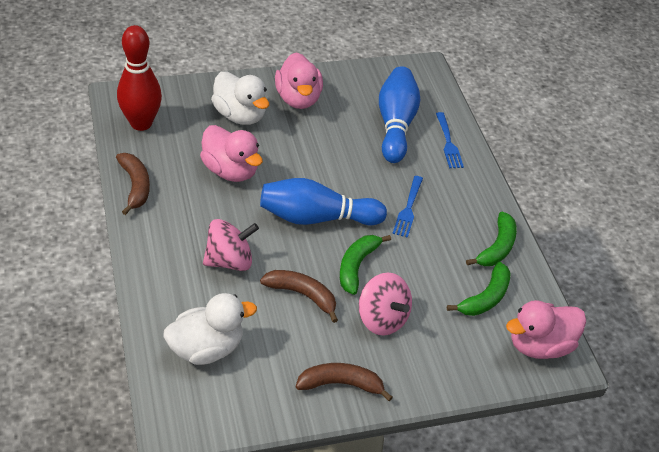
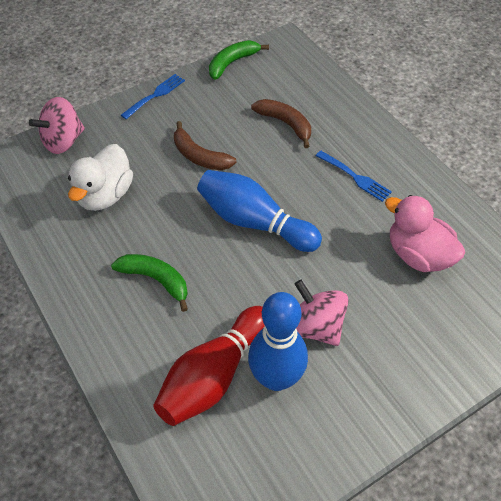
brown banana: 3 -> 2
green banana: 3 -> 2
pink duck: 3 -> 1
white duck: 2 -> 1

